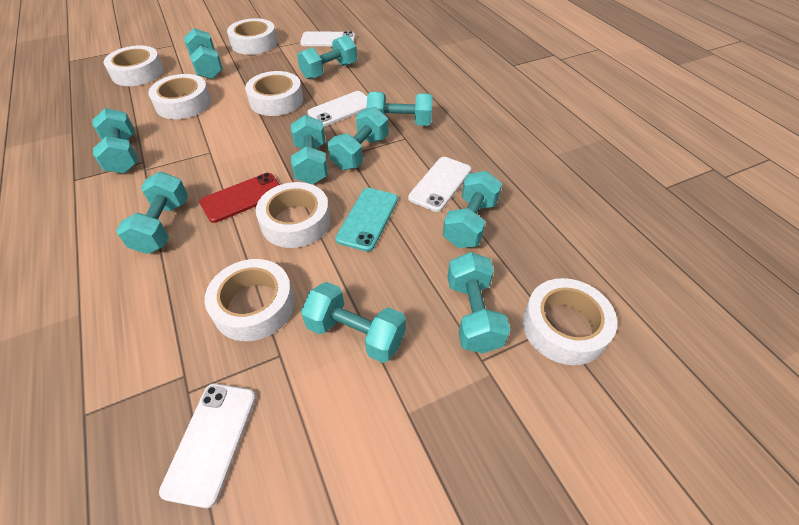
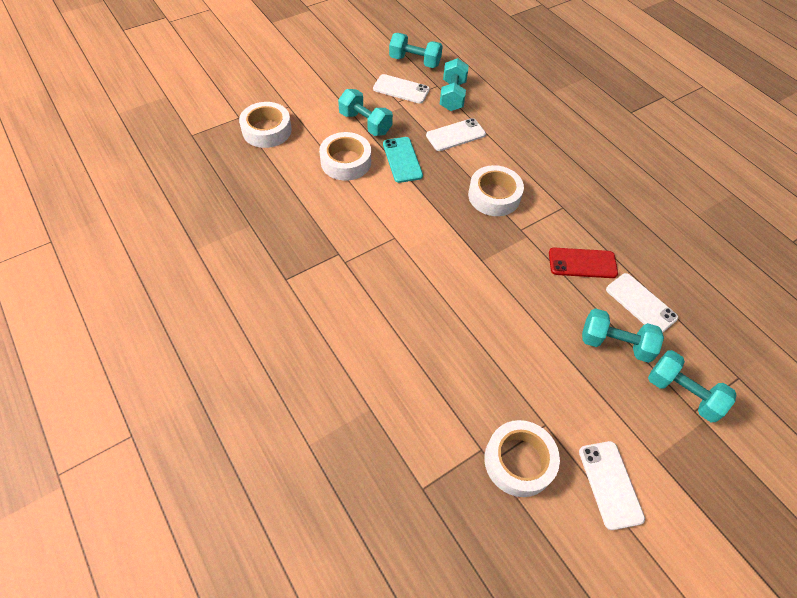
turquoise dumbbell: 10 -> 5
white tape: 7 -> 4

